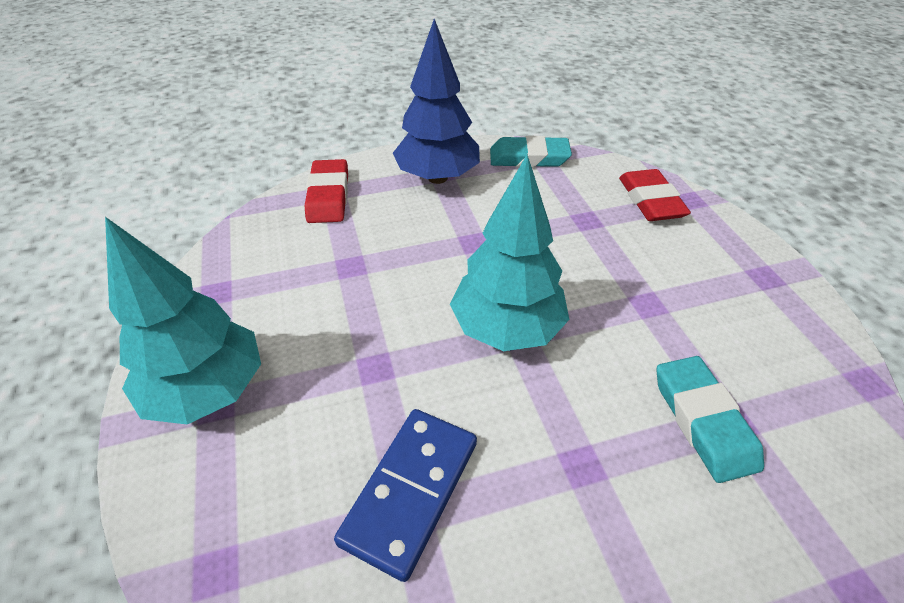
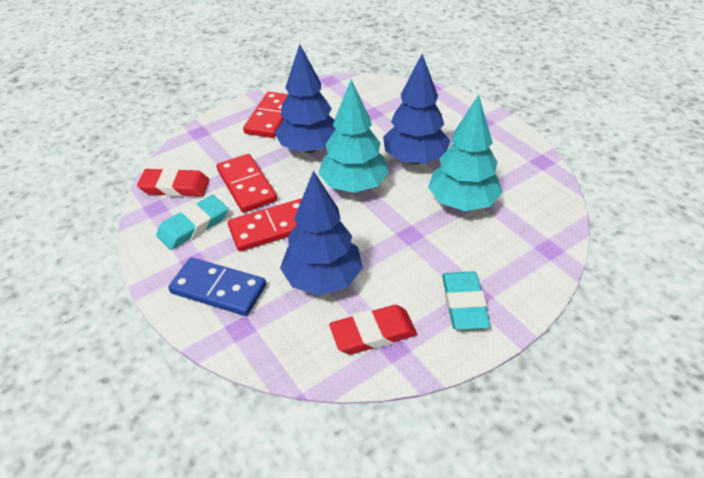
blue tree: 1 -> 3
red domino: 0 -> 3

